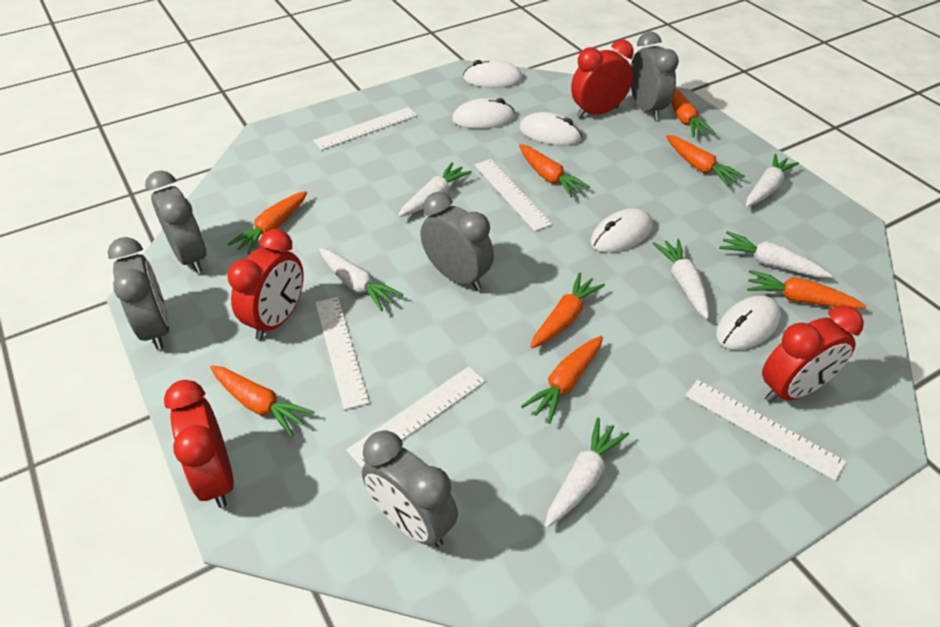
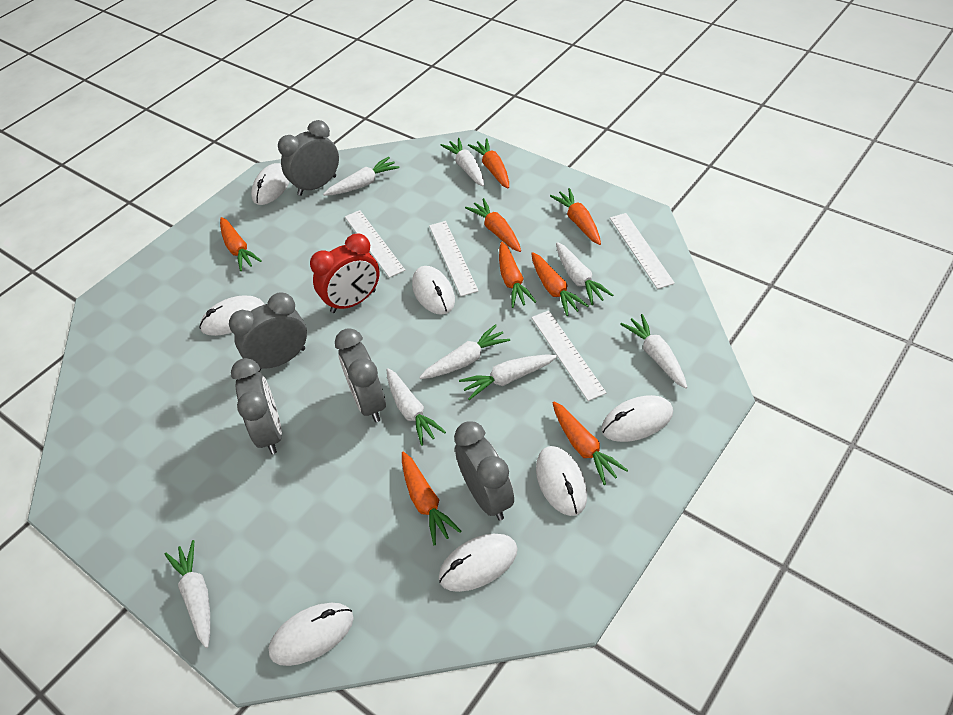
red clock: 4 -> 1
white carrot: 6 -> 8
white mouse: 5 -> 7
white ruler: 5 -> 4

